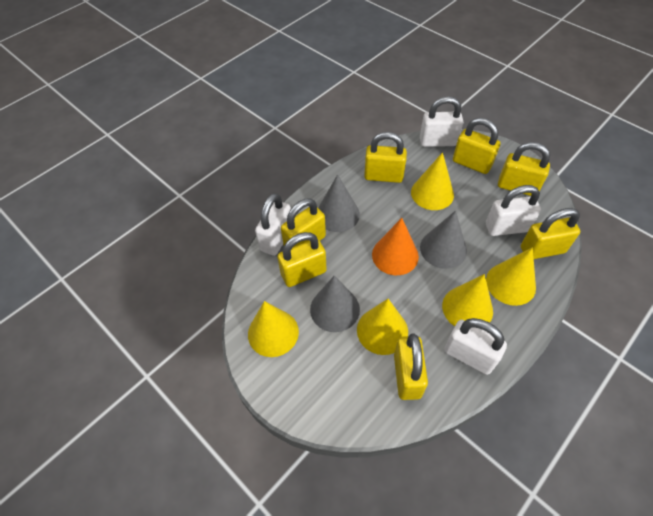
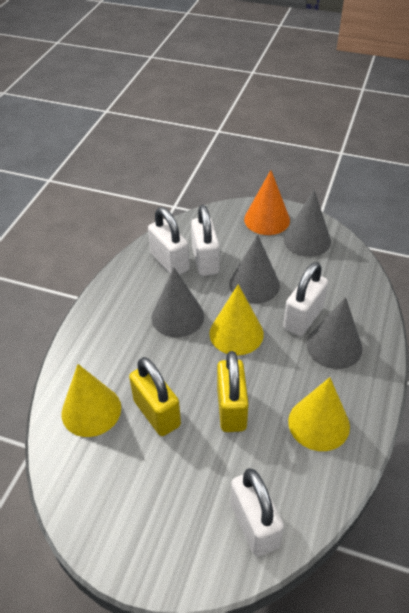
grey cone: 3 -> 4
yellow cone: 5 -> 3
yellow padlock: 7 -> 2

